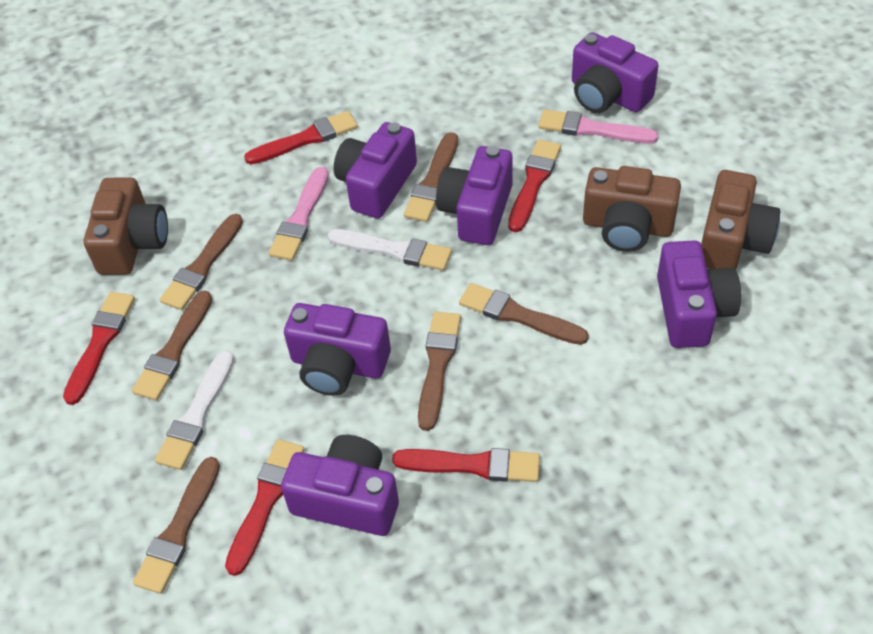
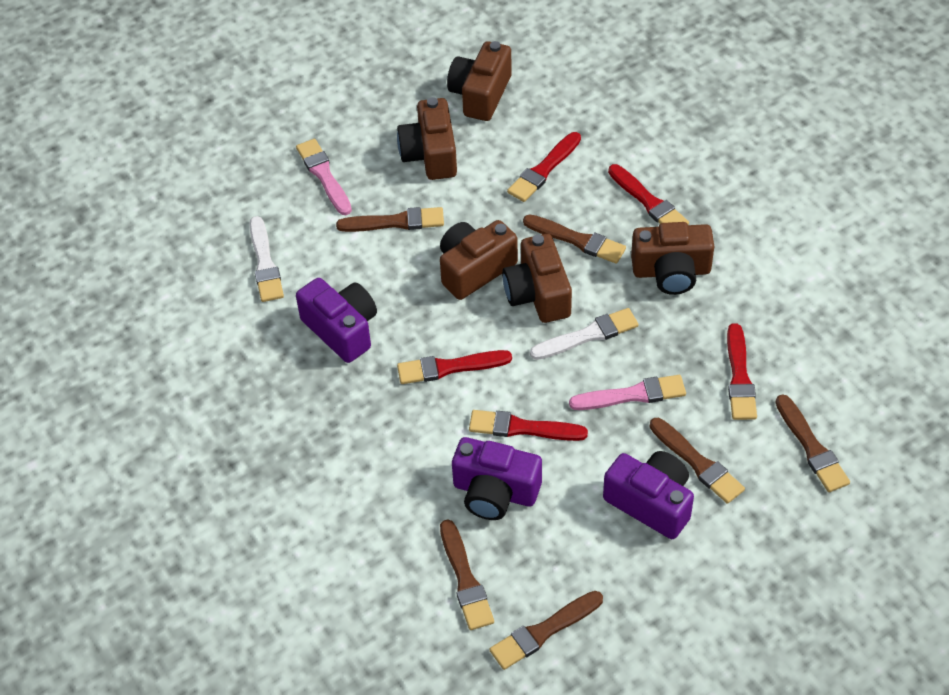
brown camera: 3 -> 5
purple camera: 6 -> 3

